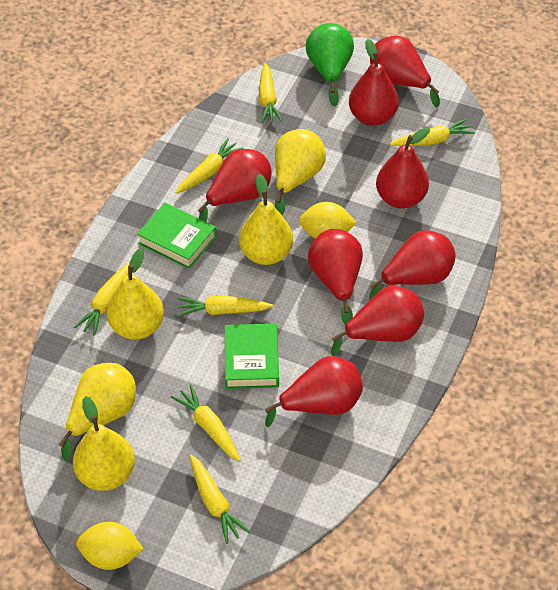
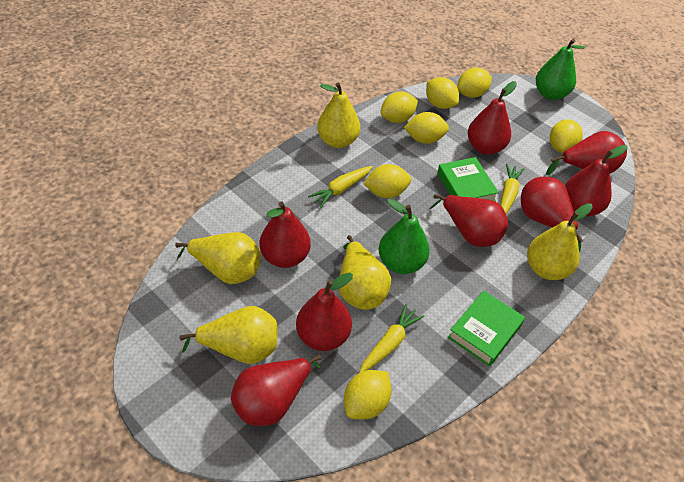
green pear: 1 -> 2
yellow carrot: 7 -> 3
yellow lemon: 2 -> 7

